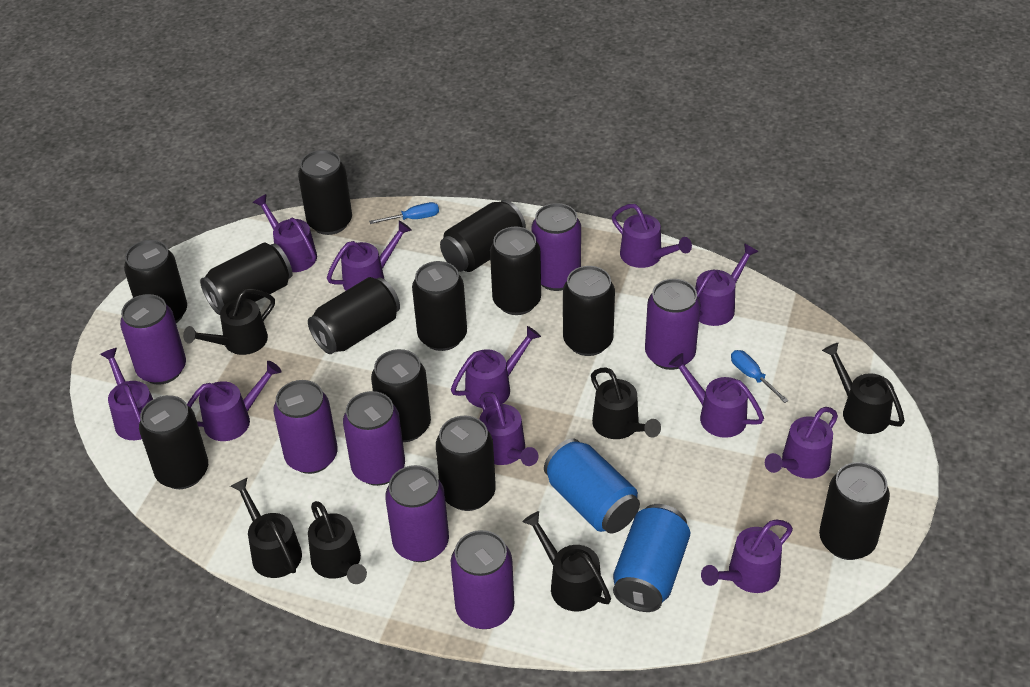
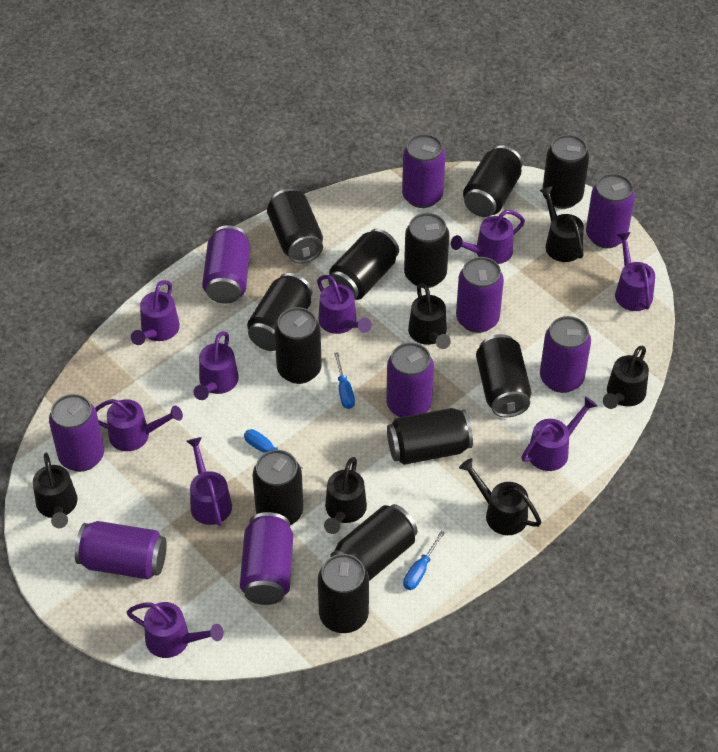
blue can: 2 -> 0
blue screwdriver: 2 -> 3
purple can: 7 -> 9
purple watering can: 11 -> 9

